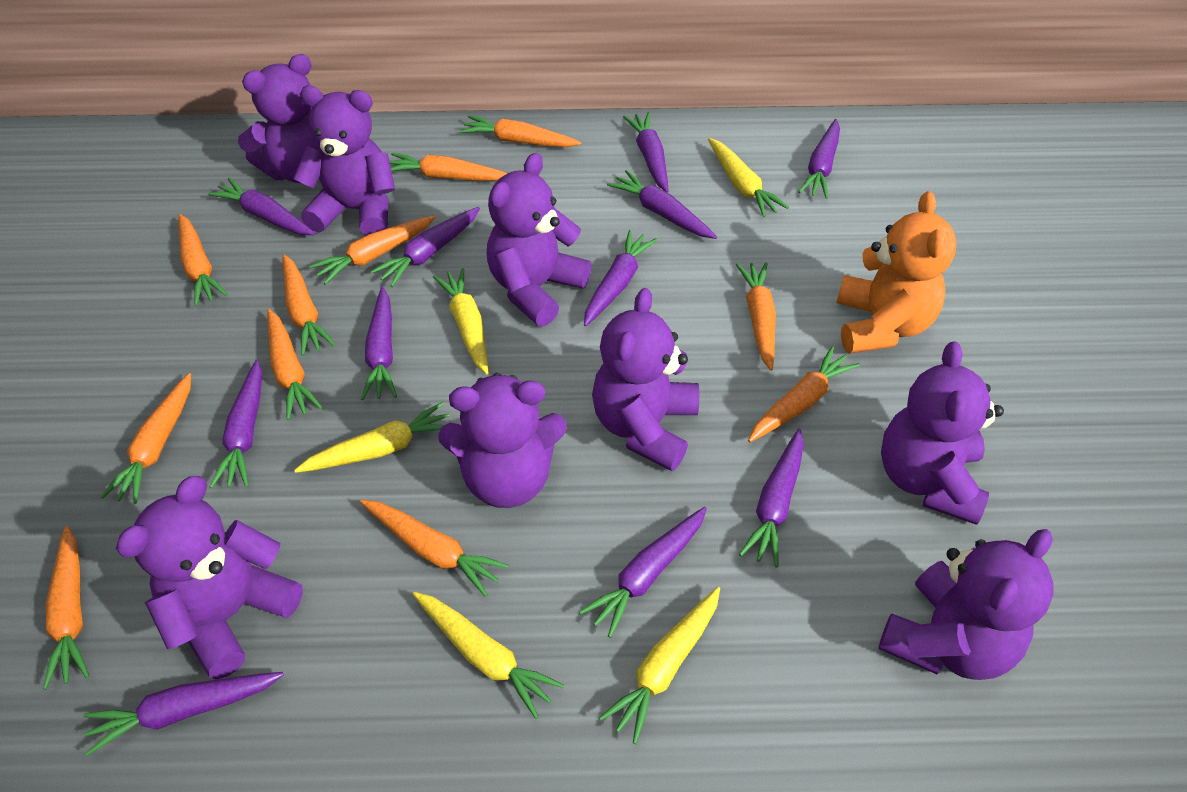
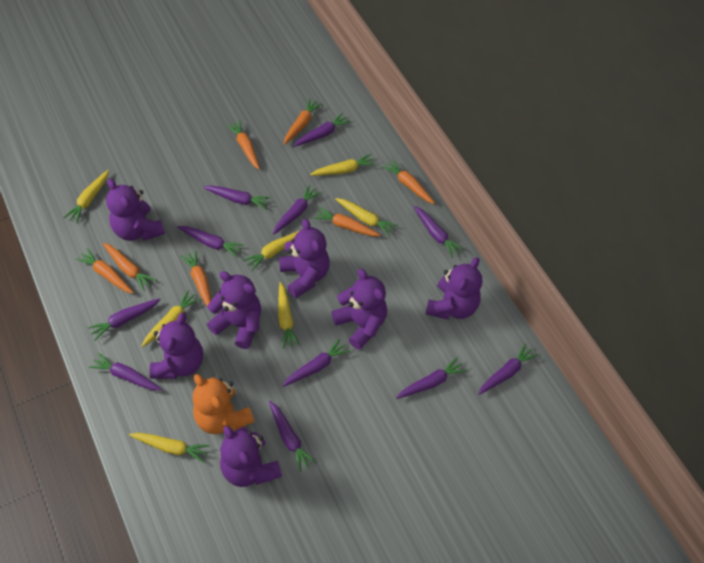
orange carrot: 11 -> 7
purple teddy bear: 8 -> 7
yellow carrot: 5 -> 7

